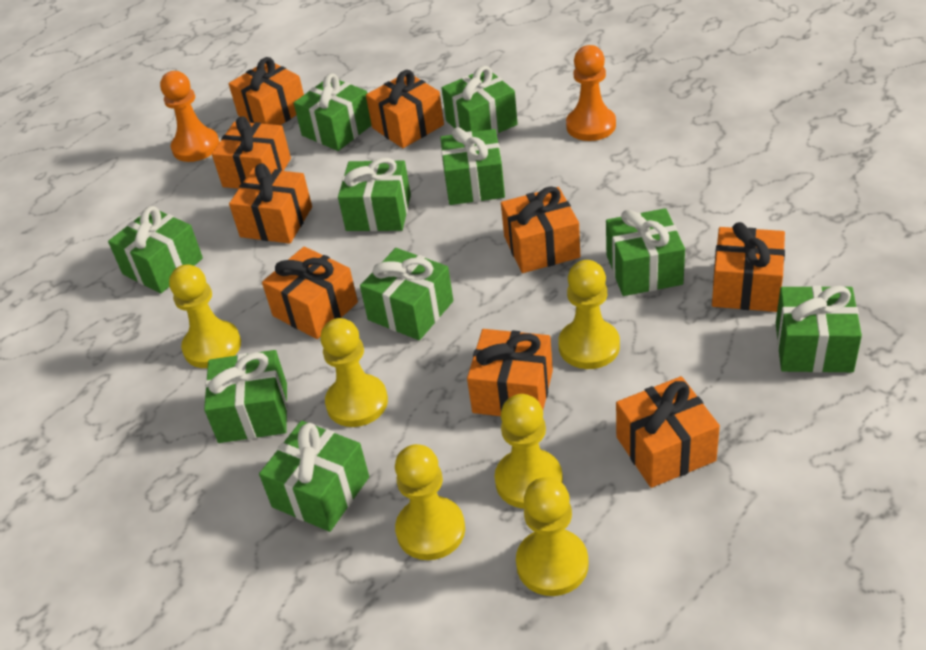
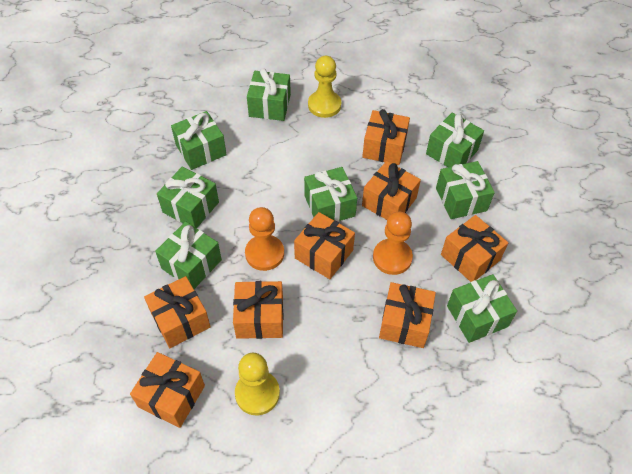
green gift: 10 -> 8
orange gift: 9 -> 8
yellow pawn: 6 -> 2

